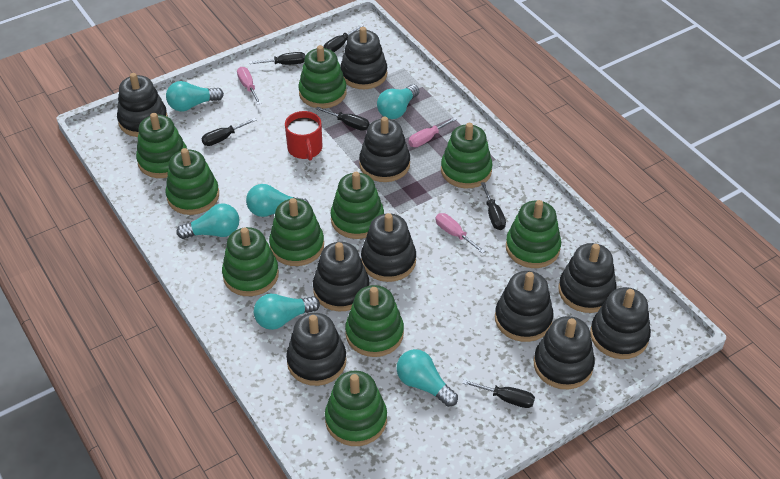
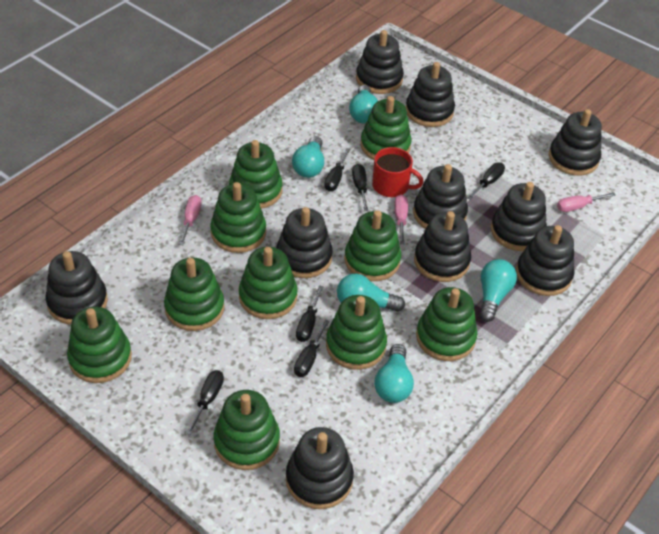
turquoise light bulb: 6 -> 5

